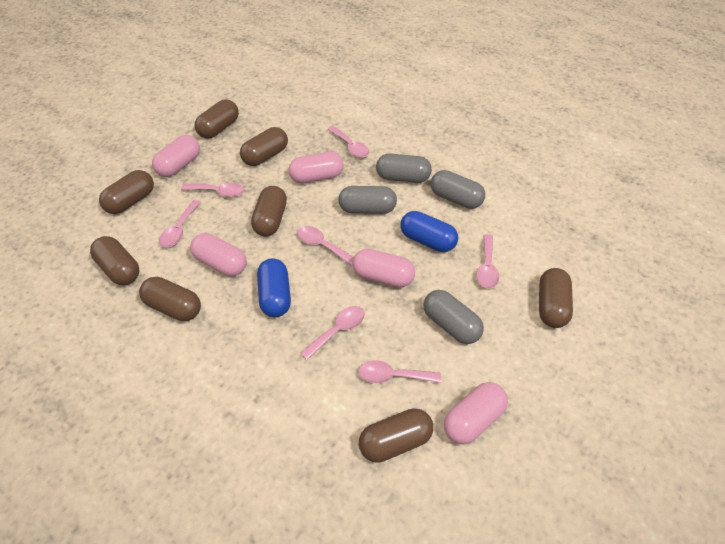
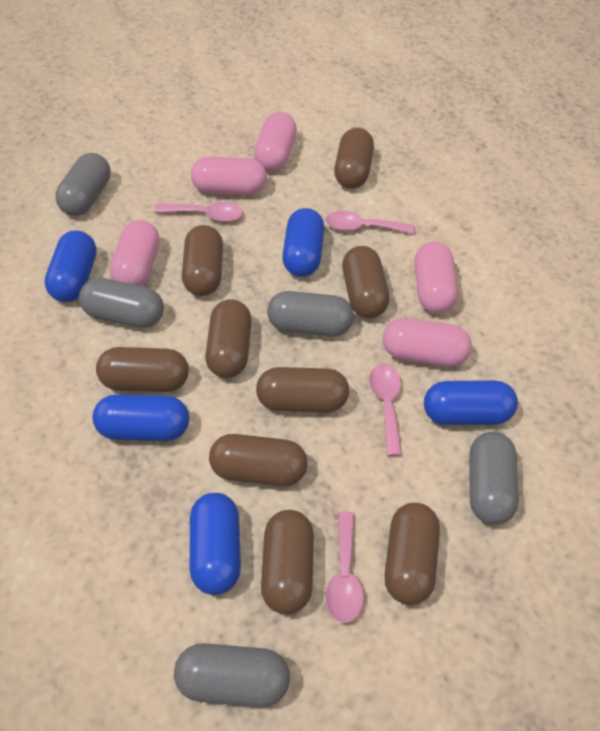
blue capsule: 2 -> 5
brown capsule: 8 -> 9
grey capsule: 4 -> 5
pink spoon: 7 -> 4

